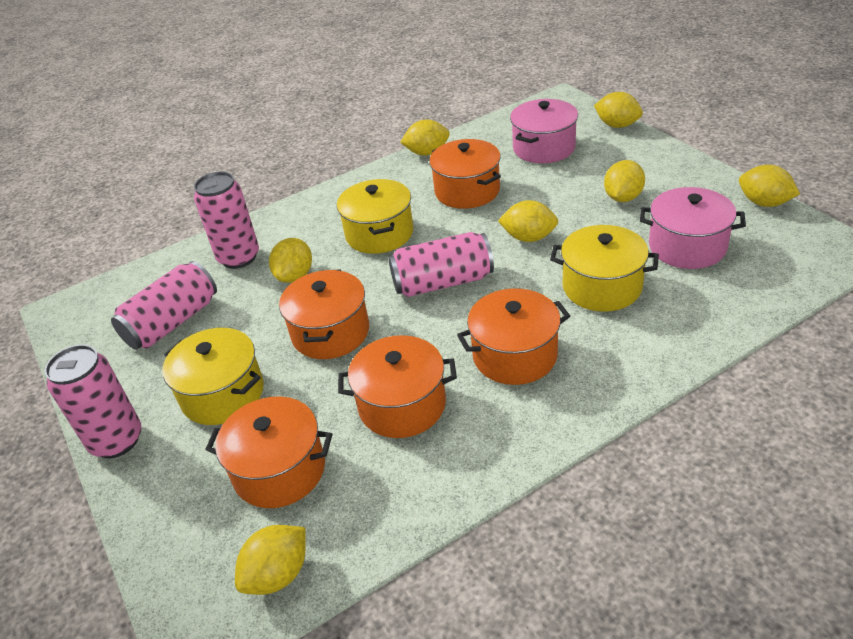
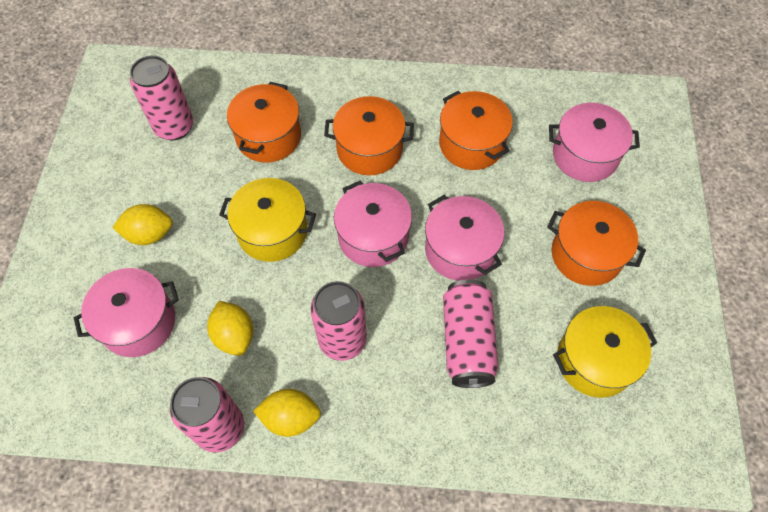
orange pot: 5 -> 4
pink pot: 2 -> 4
yellow lemon: 7 -> 3
yellow pot: 3 -> 2

